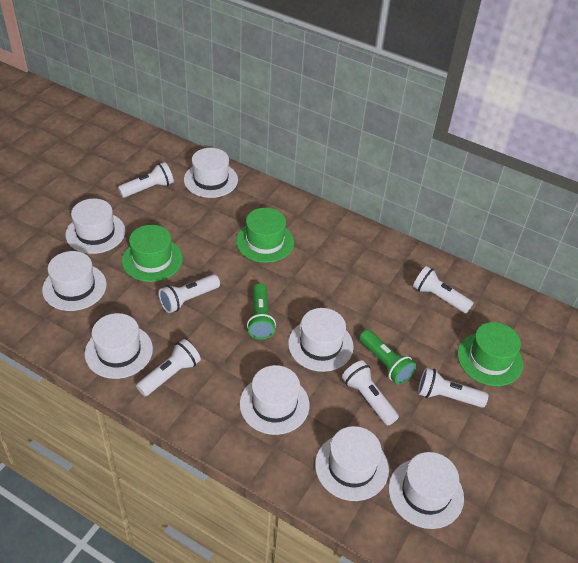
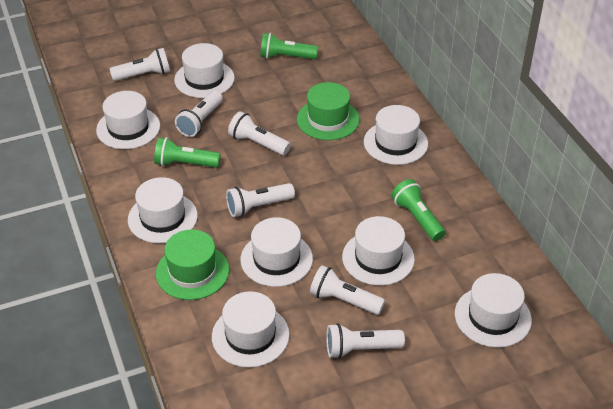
green flashlight: 2 -> 3
green hat: 3 -> 2

